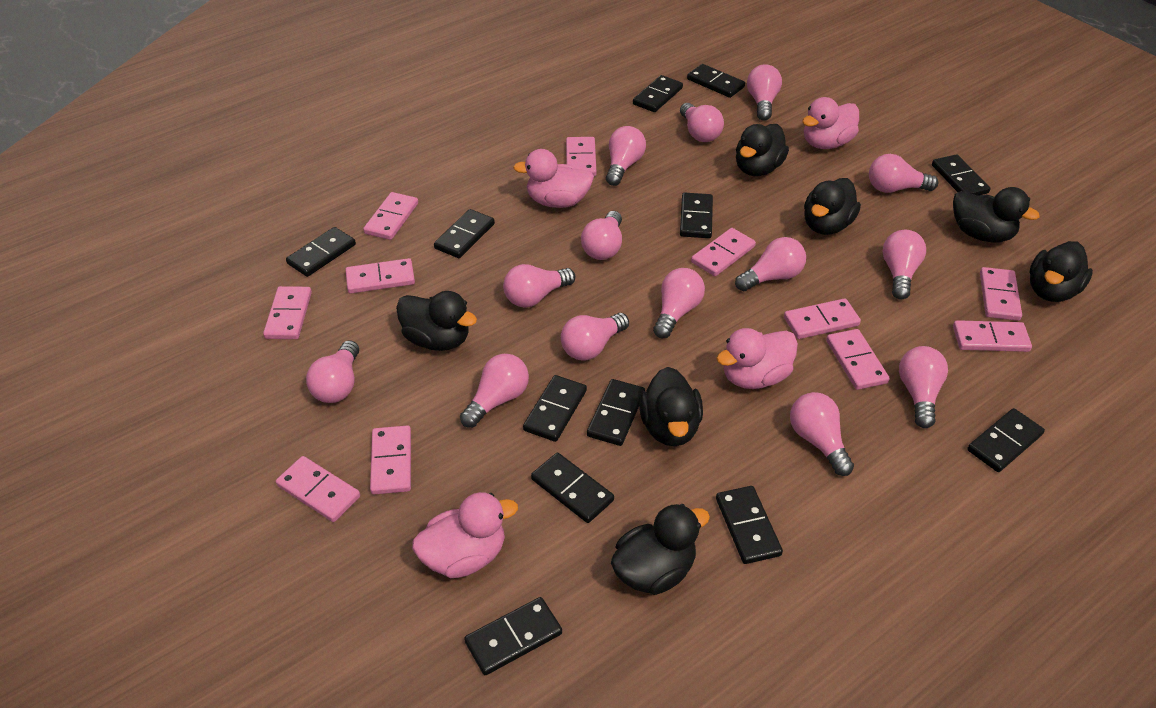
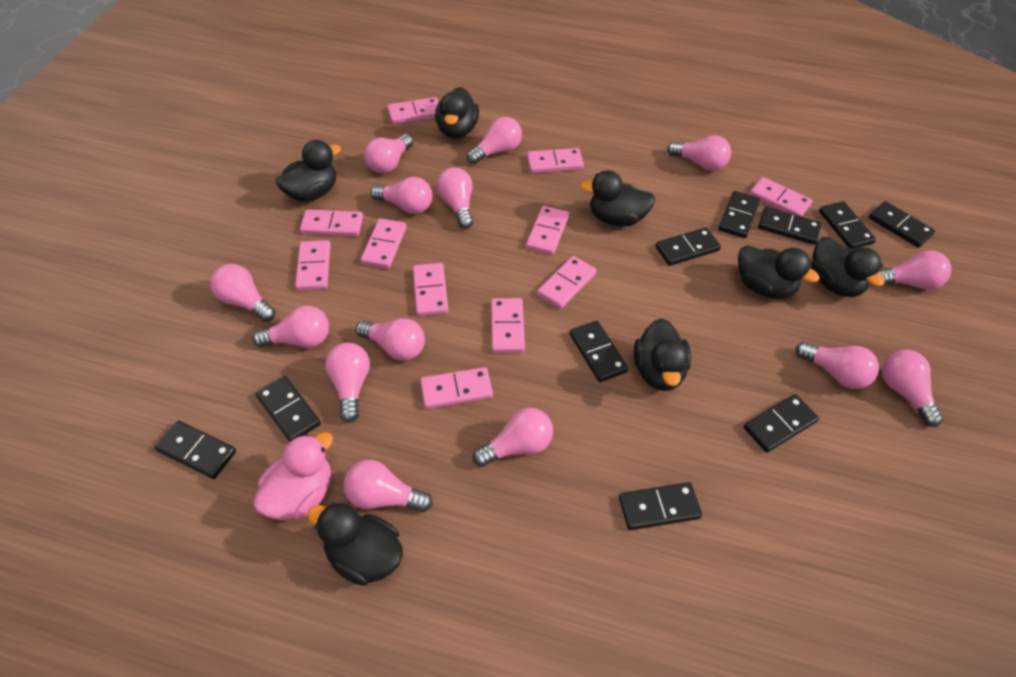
black domino: 12 -> 10
pink duck: 4 -> 1

